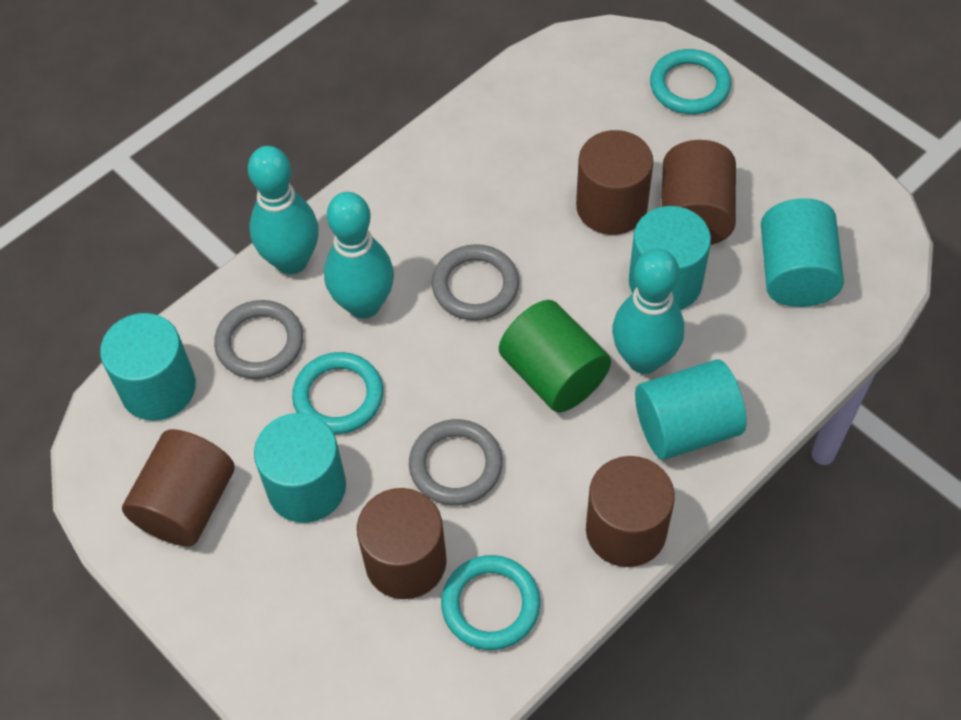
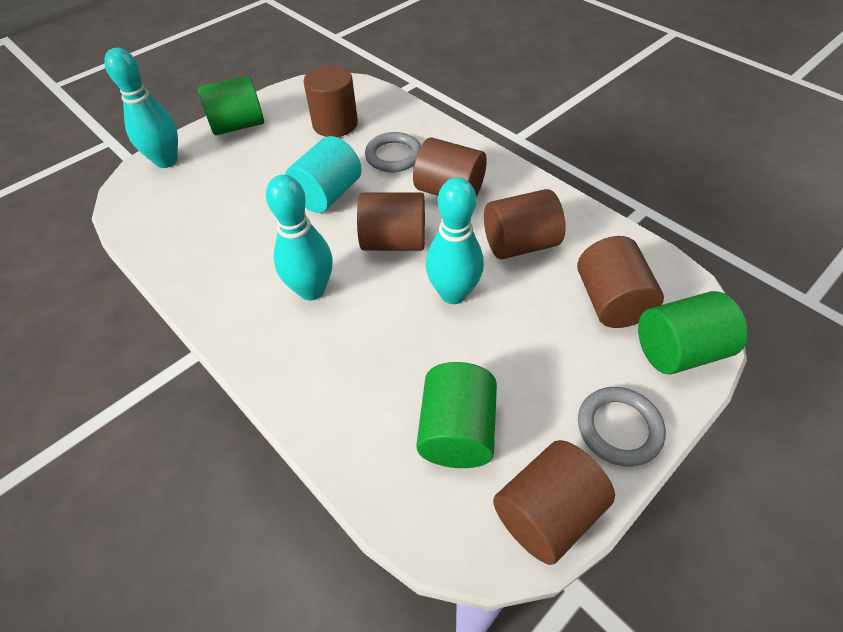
brown cylinder: 5 -> 6
green cylinder: 1 -> 3
grey ring: 3 -> 2
turquoise cylinder: 5 -> 1
turquoise ring: 3 -> 0

